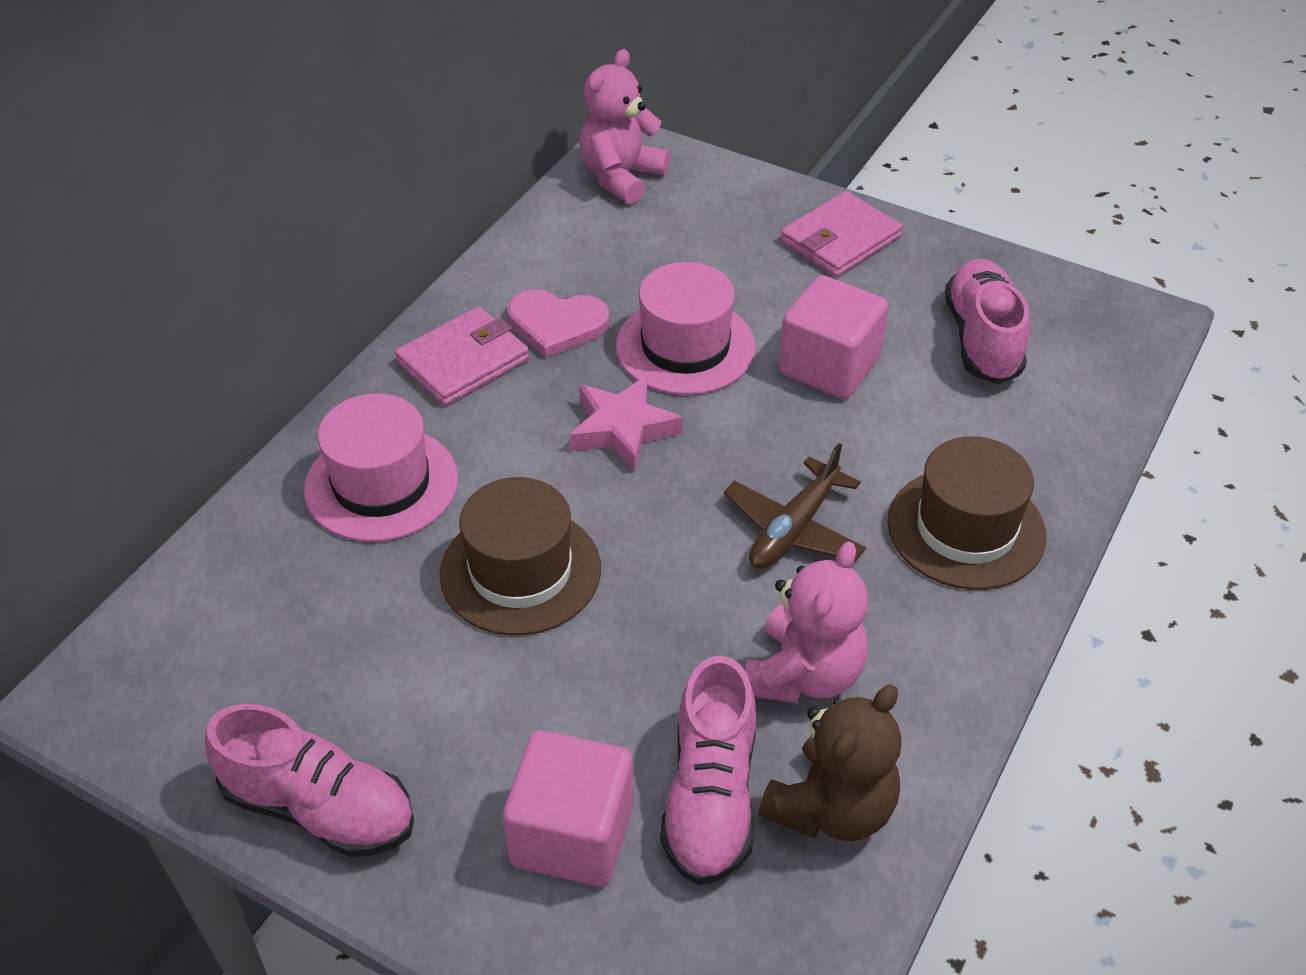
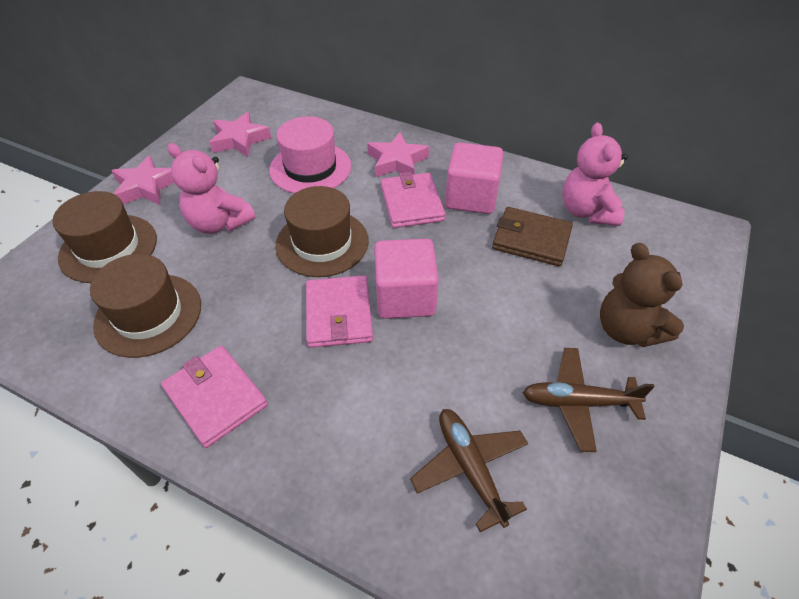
brown hat: 2 -> 3
brown plane: 1 -> 2
brown wallet: 0 -> 1
pink hat: 2 -> 1
pink heart: 1 -> 0
pink shoe: 3 -> 0
pink star: 1 -> 3
pink wallet: 2 -> 3

